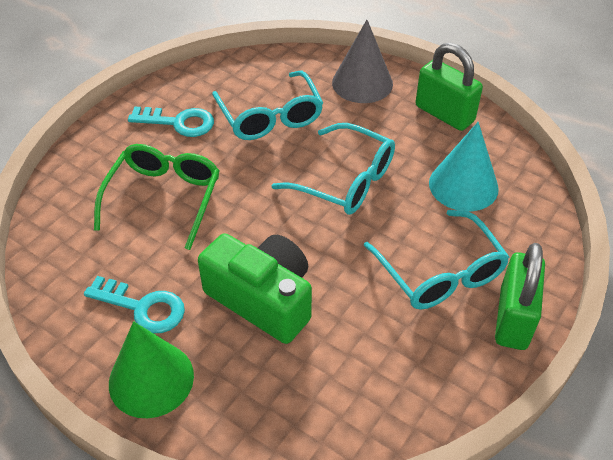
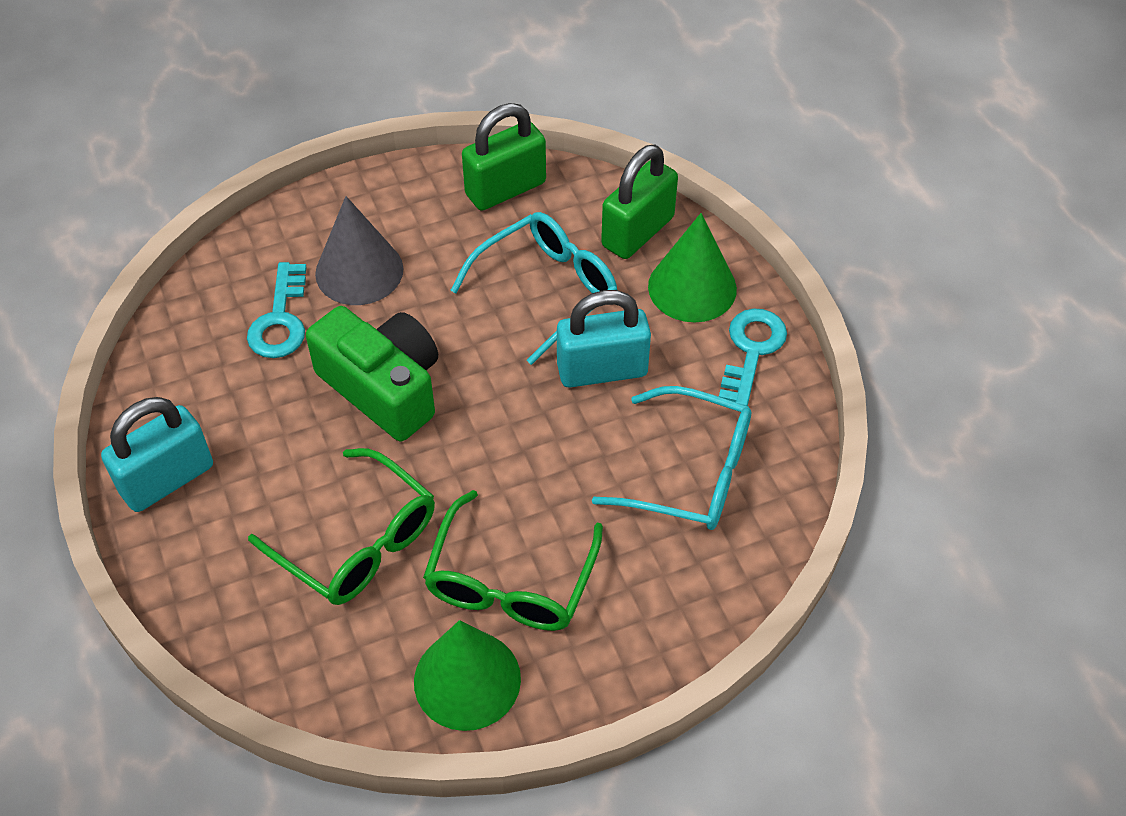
green cone: 1 -> 2
green glasses: 1 -> 2
turquoise cone: 1 -> 0
turquoise glasses: 3 -> 2
turquoise padlock: 0 -> 2

